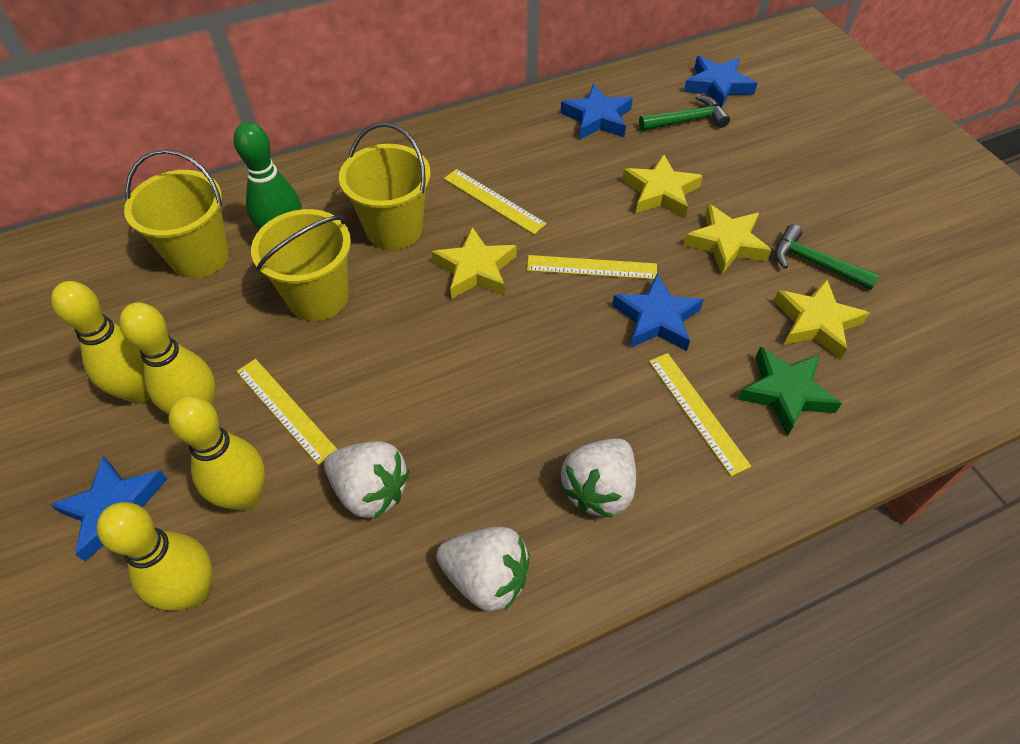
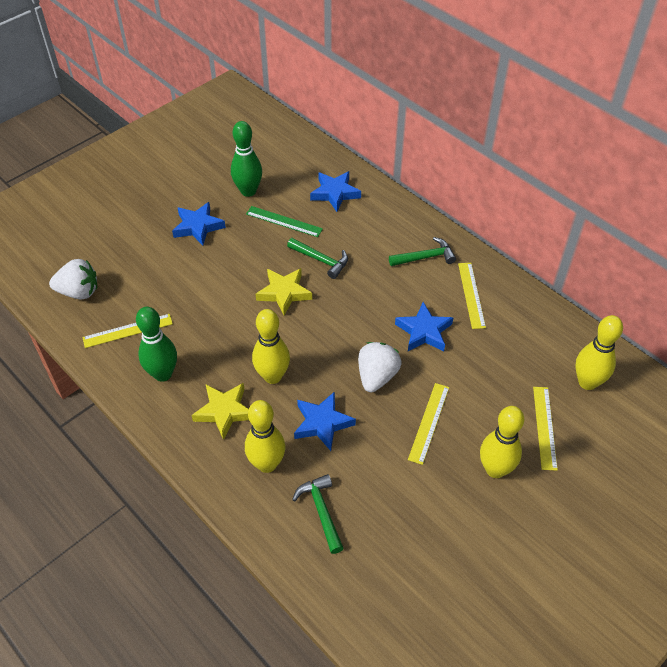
green bowling pin: 1 -> 2
green hammer: 2 -> 3
green ruler: 0 -> 1
green star: 1 -> 0
white strawberry: 3 -> 2
yellow bucket: 3 -> 0
yellow star: 4 -> 2

